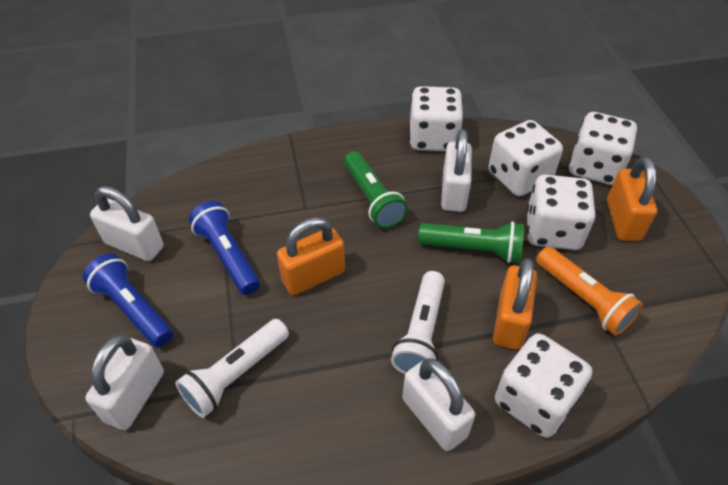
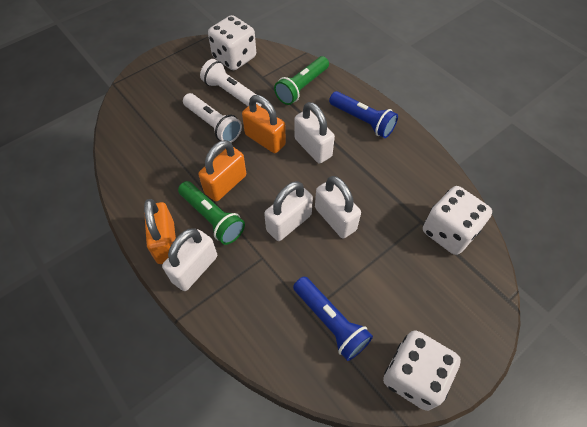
orange flashlight: 1 -> 0
white dice: 5 -> 3

